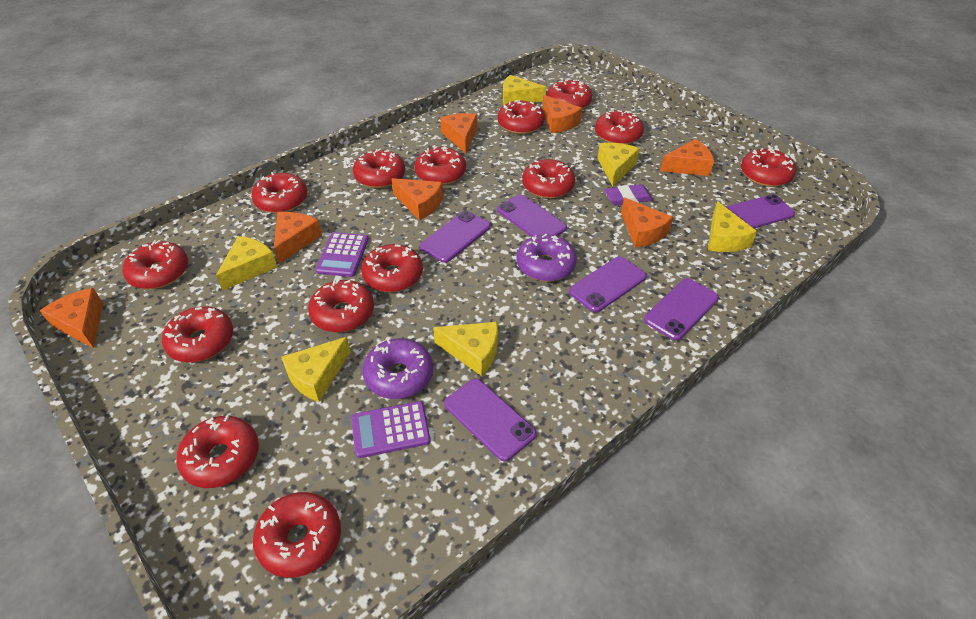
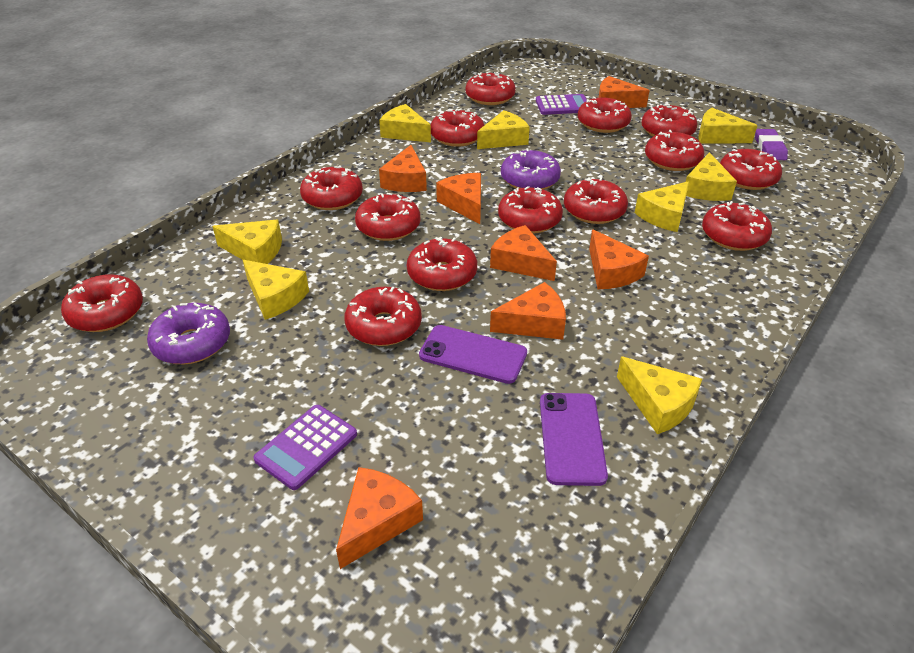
purple phone: 6 -> 2
yellow cheese: 6 -> 8

